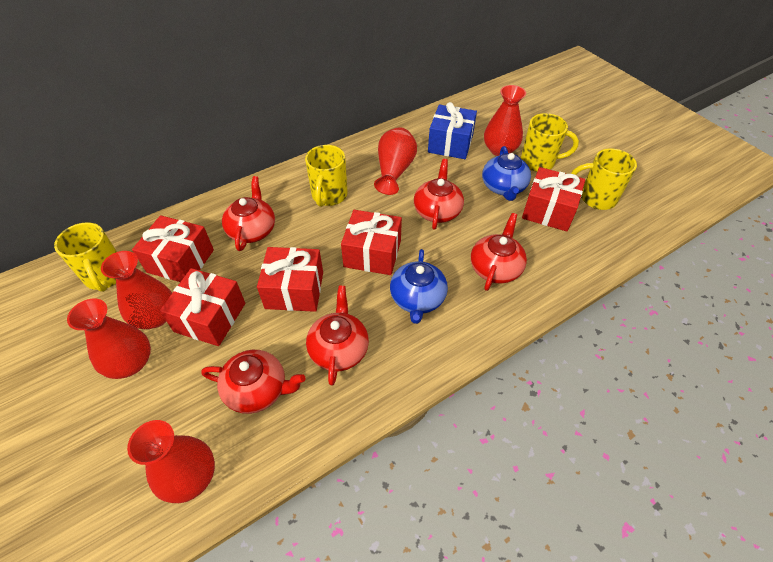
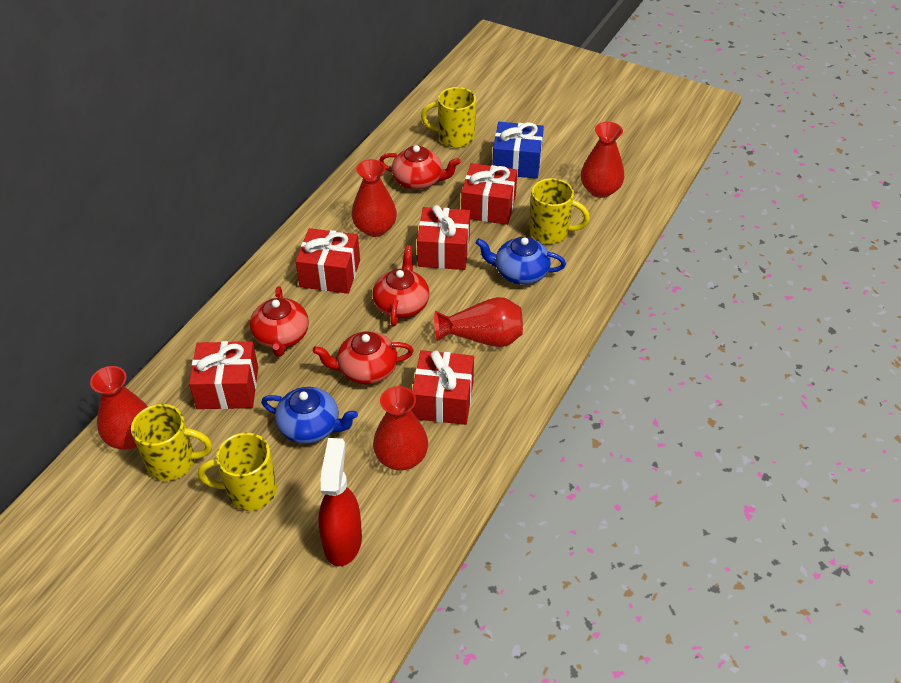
red spray bottle: 0 -> 1
red teapot: 5 -> 4

